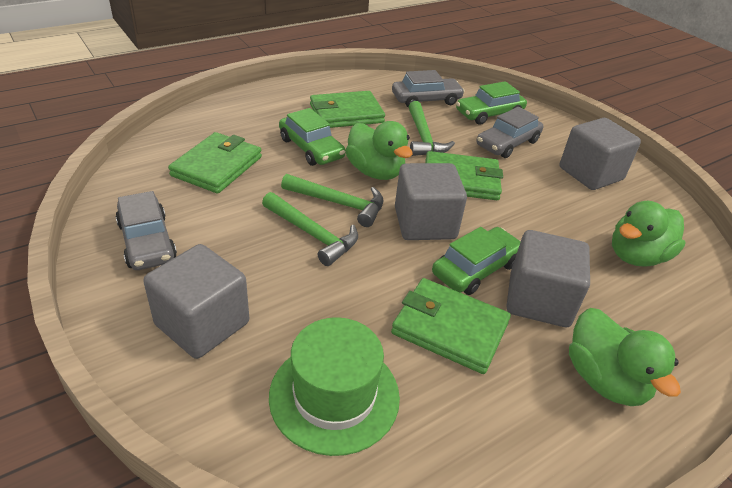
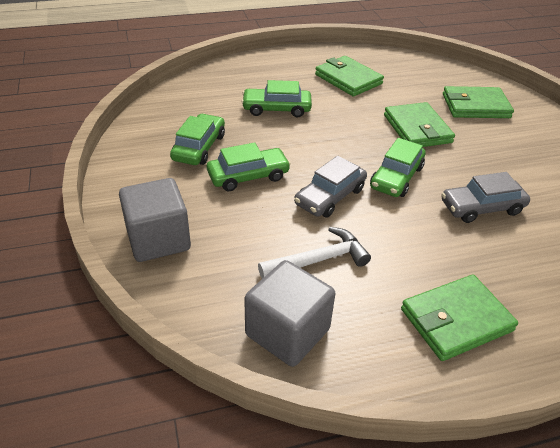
green car: 3 -> 4
green duck: 3 -> 0
green hammer: 3 -> 0
green hat: 1 -> 0
grey car: 3 -> 2
grey cube: 4 -> 2
white hammer: 0 -> 1

